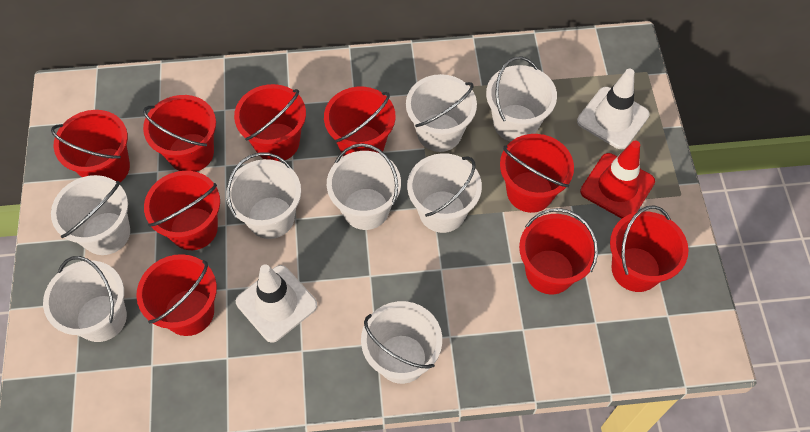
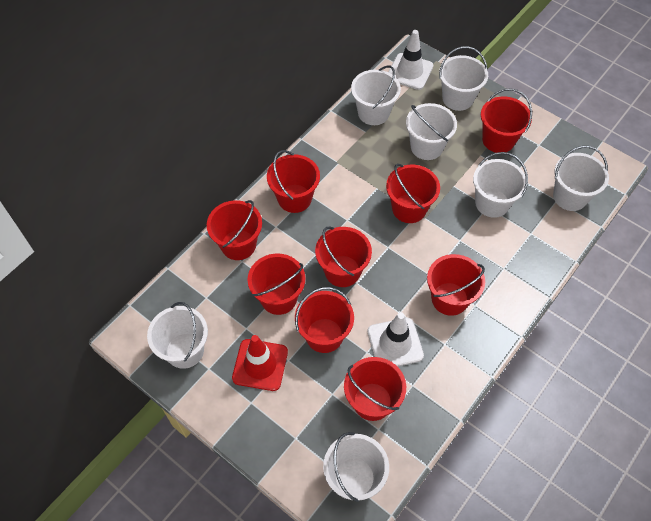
white bucket: 8 -> 7

